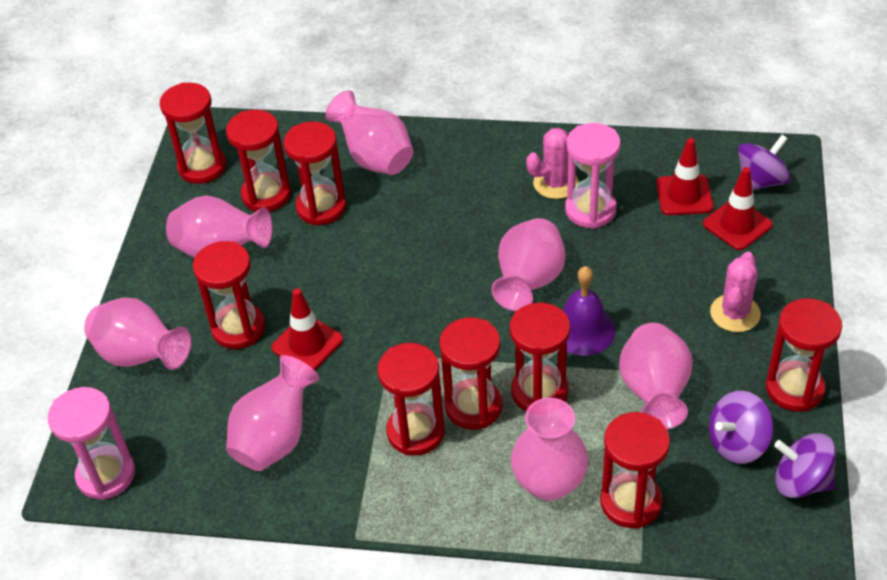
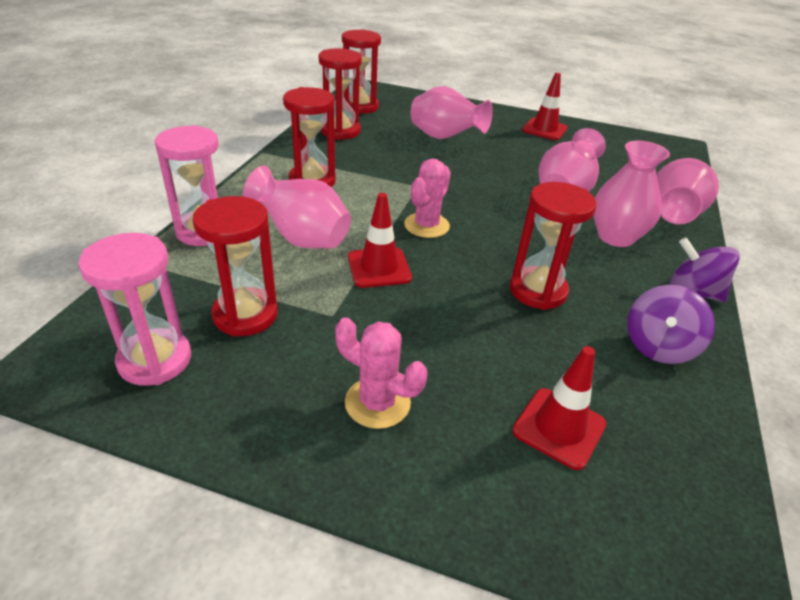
pink vase: 7 -> 5
purple bell: 1 -> 0
purple spinning top: 3 -> 2
red hourglass: 9 -> 5

